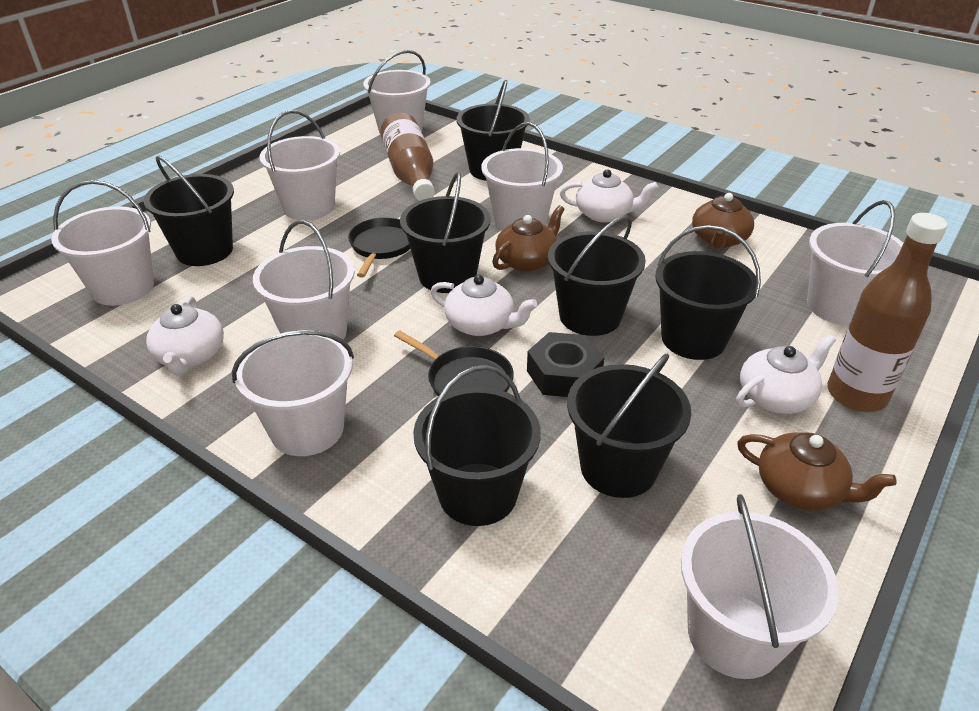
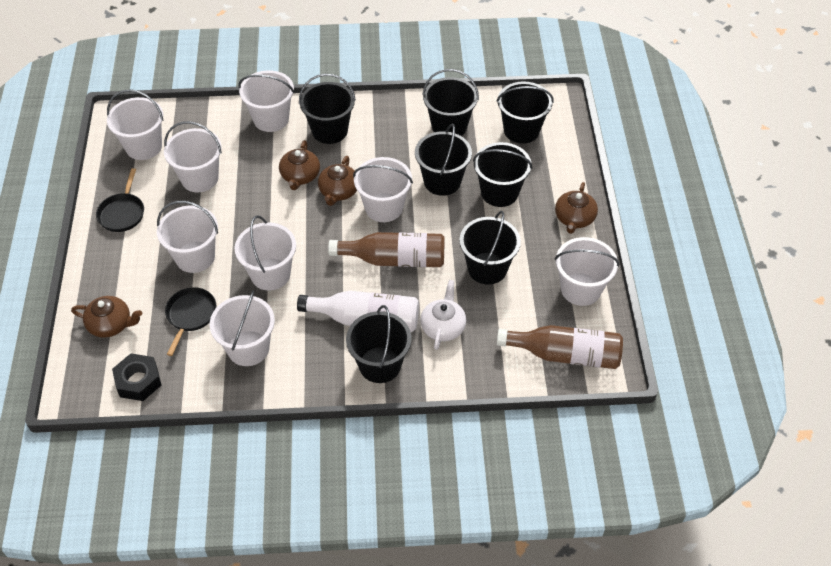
brown teapot: 3 -> 4
white bottle: 0 -> 1
white teapot: 4 -> 1

